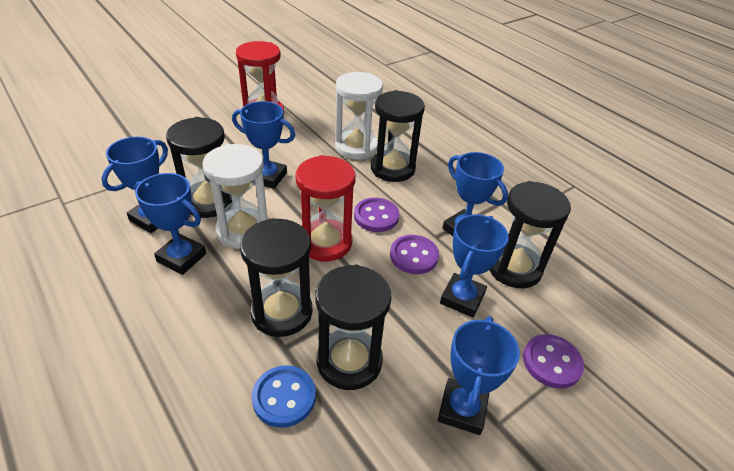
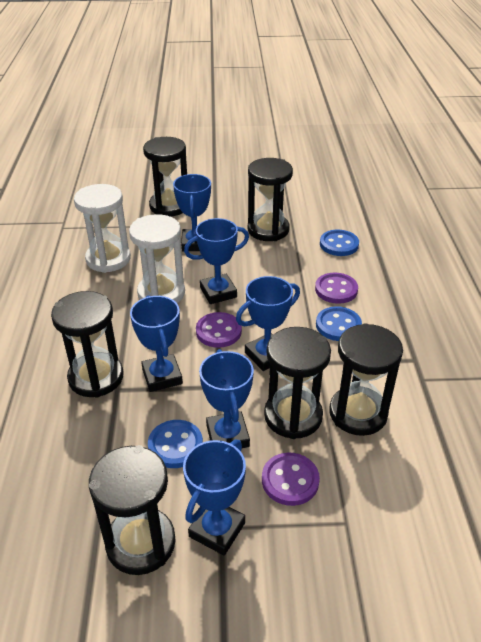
black hourglass: 5 -> 6
blue button: 1 -> 3
red hourglass: 2 -> 0

